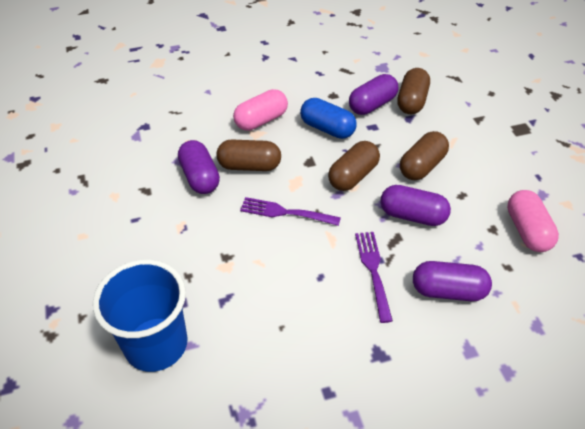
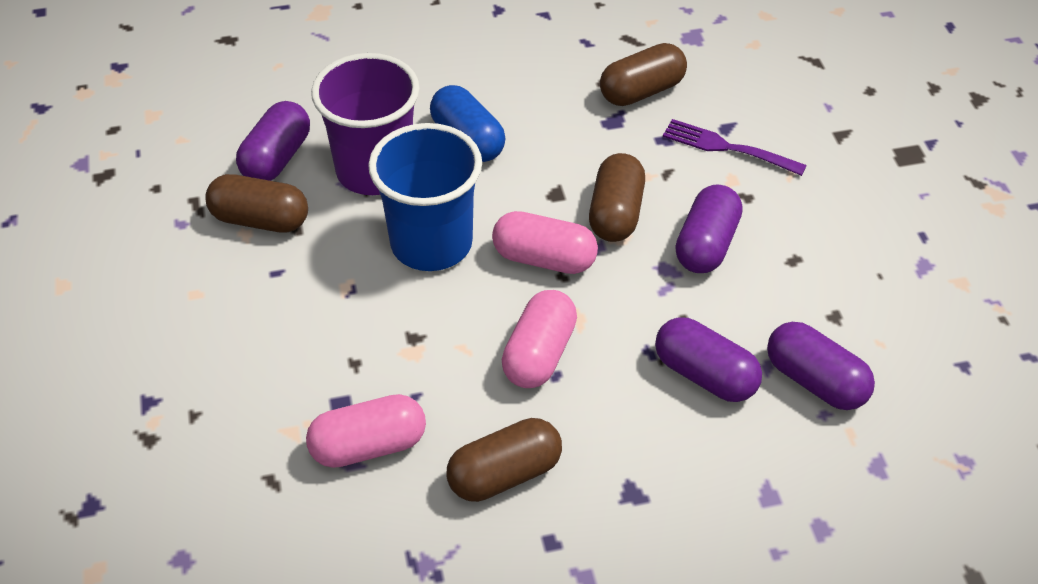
pink capsule: 2 -> 3
purple cup: 0 -> 1
purple fork: 2 -> 1

